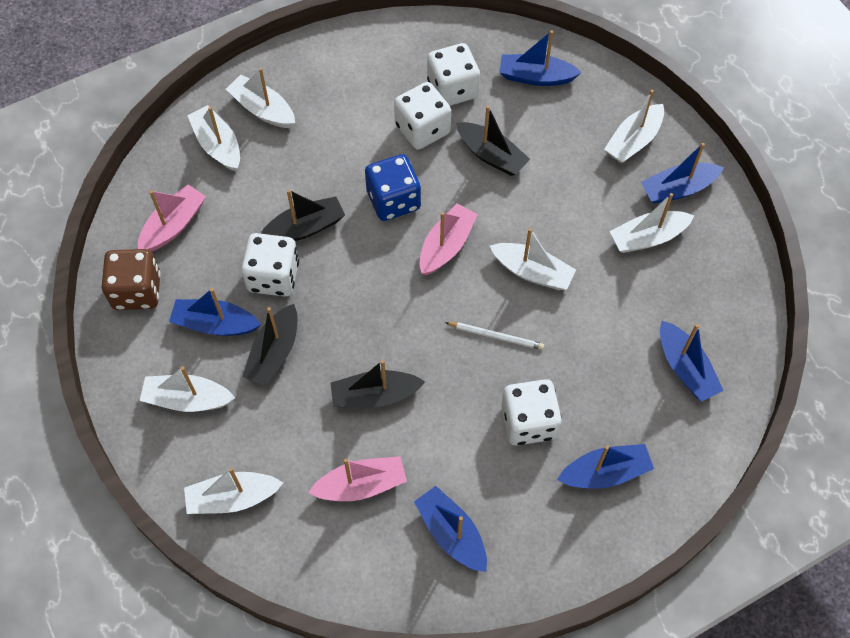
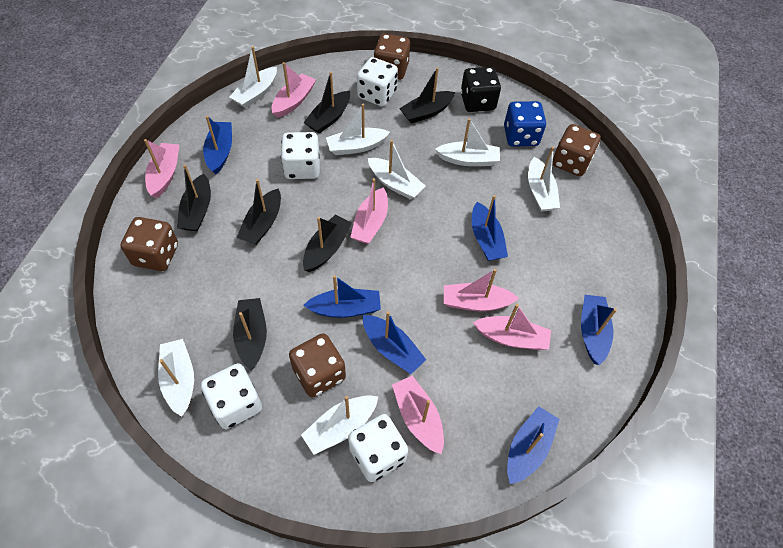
black boat: 4 -> 6
black dice: 0 -> 1
brown dice: 1 -> 4
pink boat: 3 -> 6
white pencil: 1 -> 0

